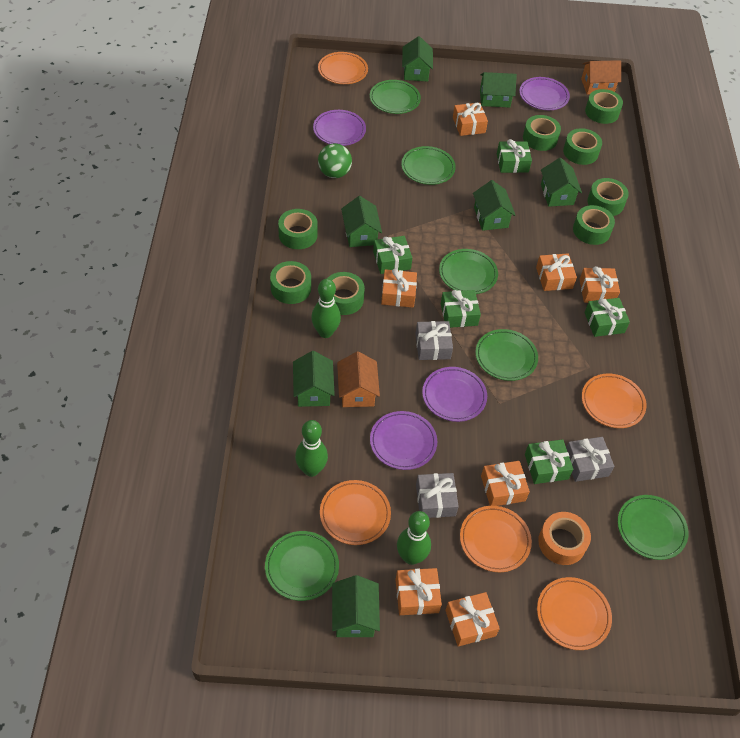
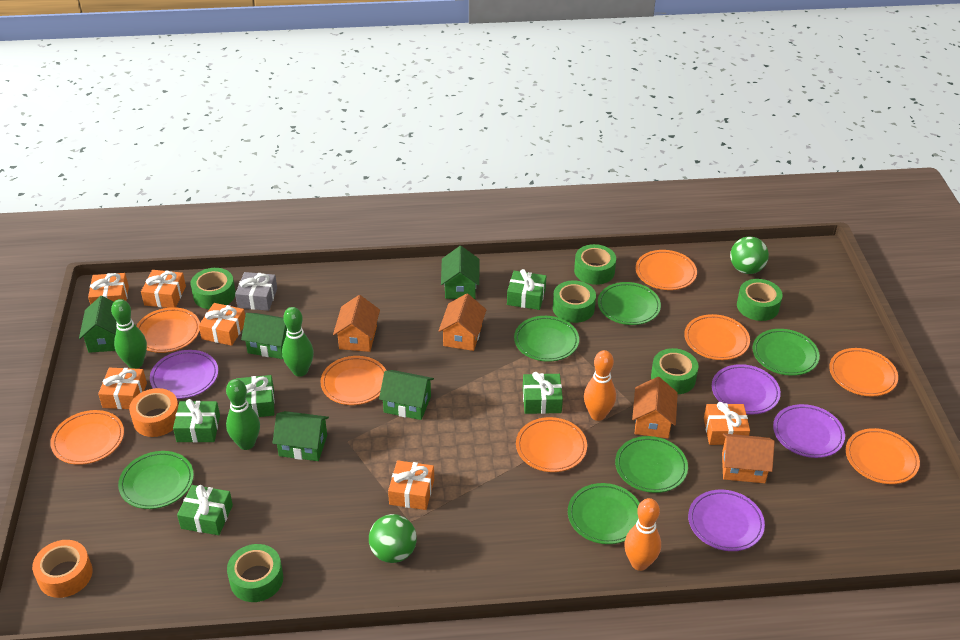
green ball: 1 -> 2
green house: 7 -> 5
green tape: 8 -> 6
grey gift: 3 -> 1
orange bowling pin: 0 -> 2
orange gift: 7 -> 6
orange house: 2 -> 4
orange plate: 5 -> 8
orange tape: 1 -> 2

